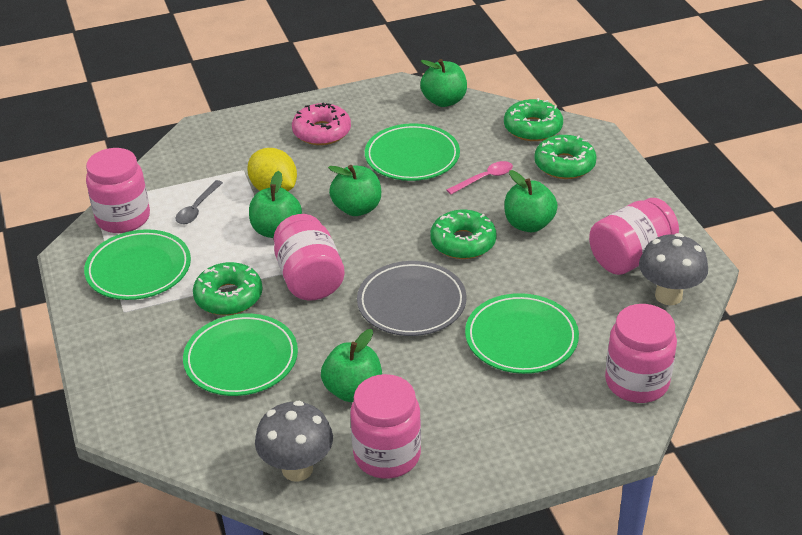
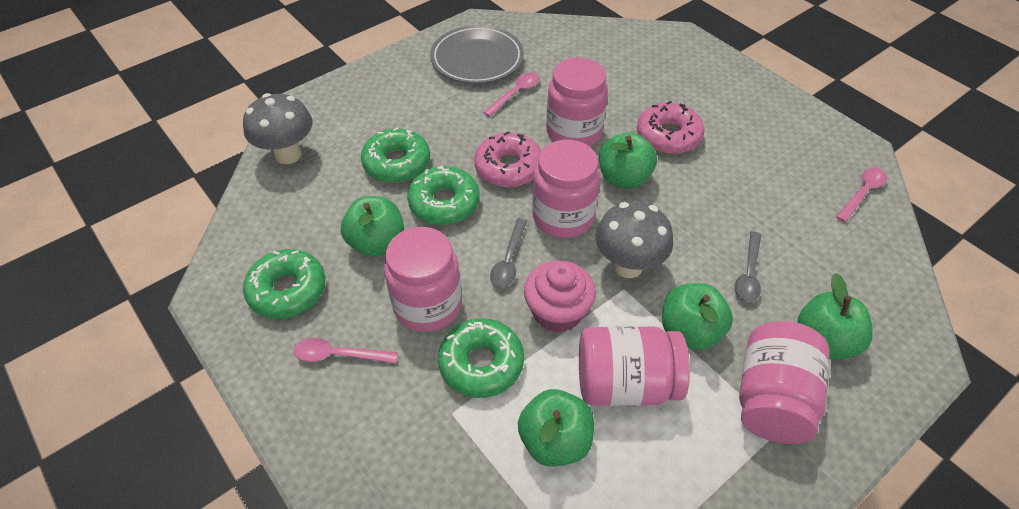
green plate: 4 -> 0
grey spoon: 1 -> 2
pink cupcake: 0 -> 1
pink donut: 1 -> 2
pink spoon: 1 -> 3
yellow lemon: 1 -> 0

